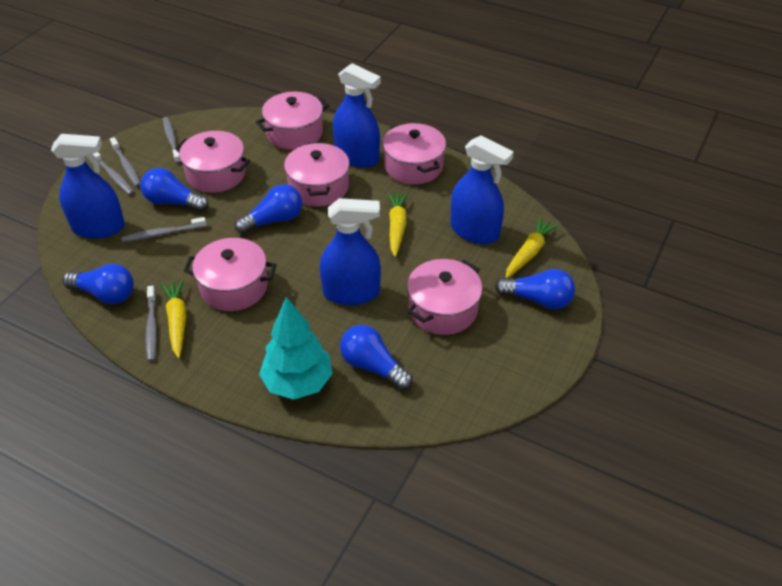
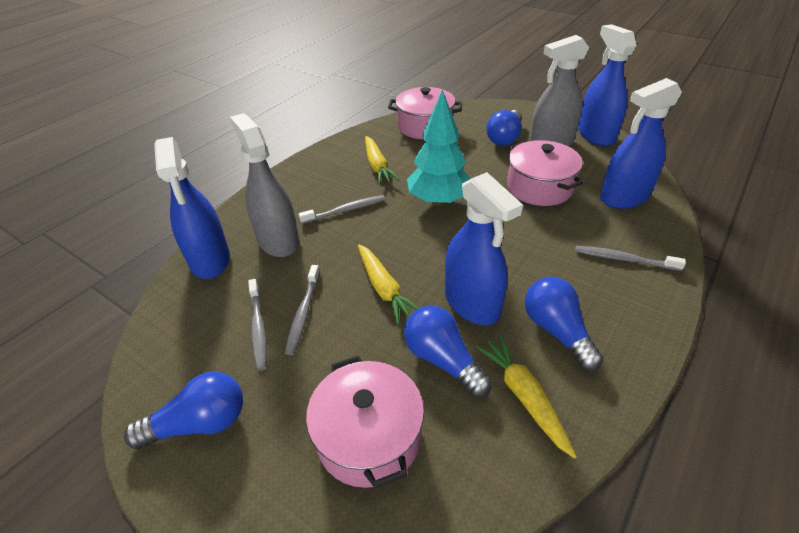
blue light bulb: 5 -> 4
grey spray bottle: 0 -> 2
grey toothbrush: 5 -> 4
pink pot: 6 -> 3

